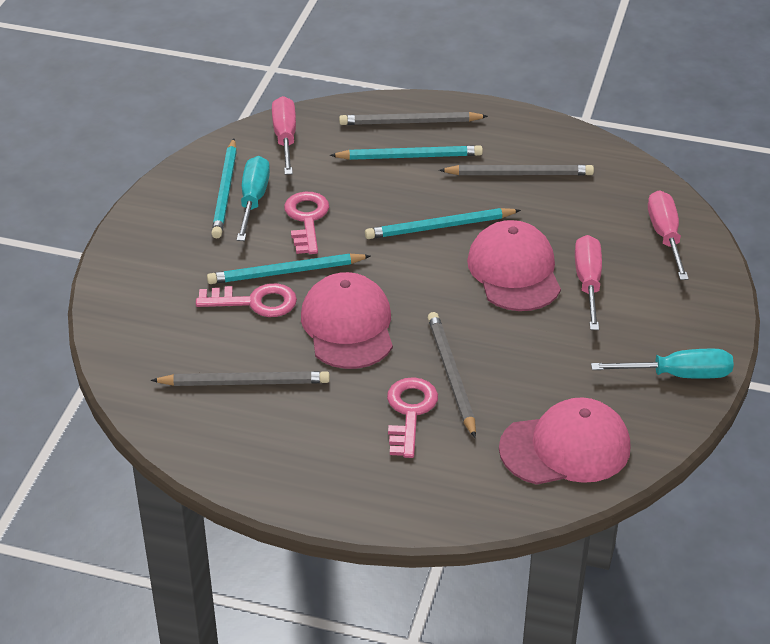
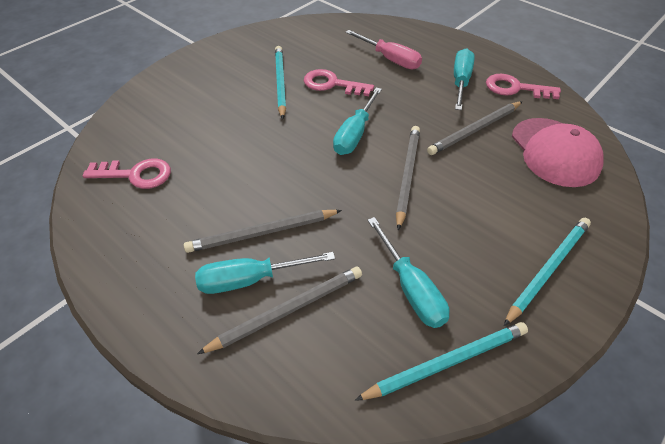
pink cap: 3 -> 1
pink screwdriver: 3 -> 1
turquoise pencil: 4 -> 3
turquoise screwdriver: 2 -> 4

